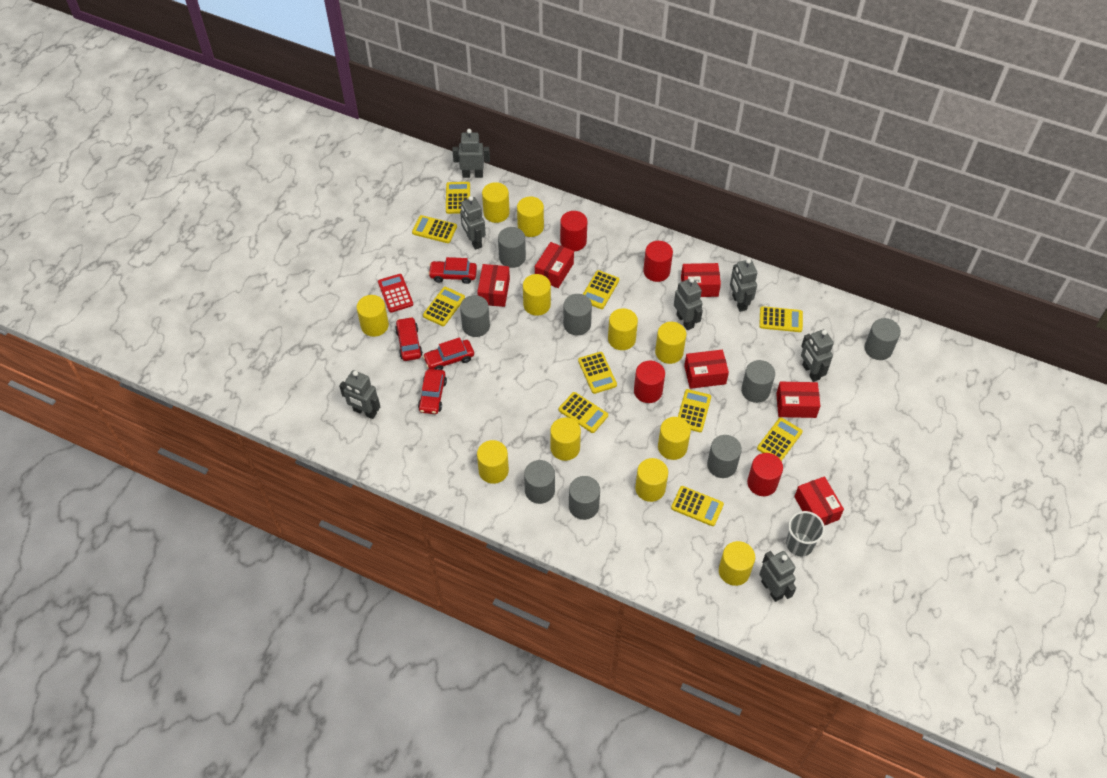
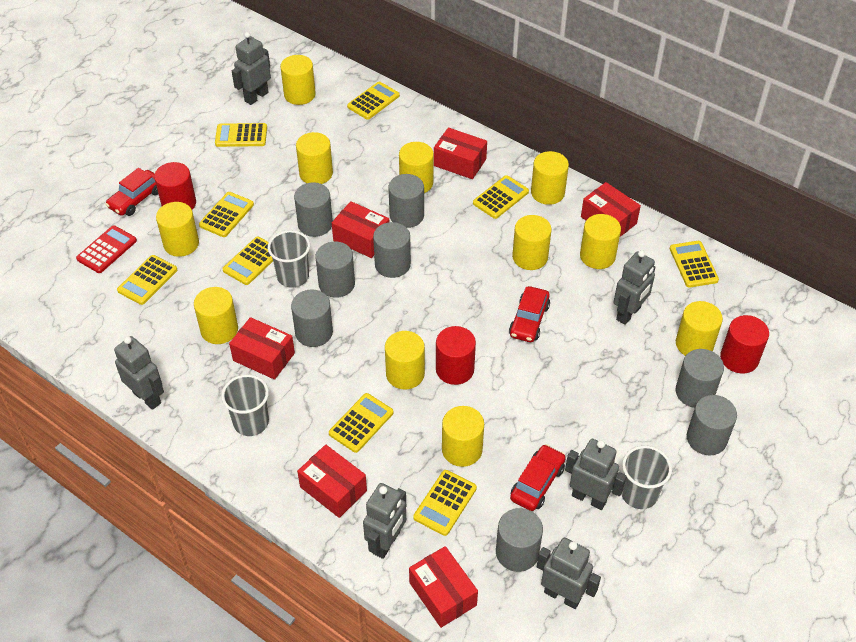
grey cup: 1 -> 3
grey robot: 7 -> 6
red car: 4 -> 3
red cylinder: 4 -> 3
yellow calculator: 10 -> 9

